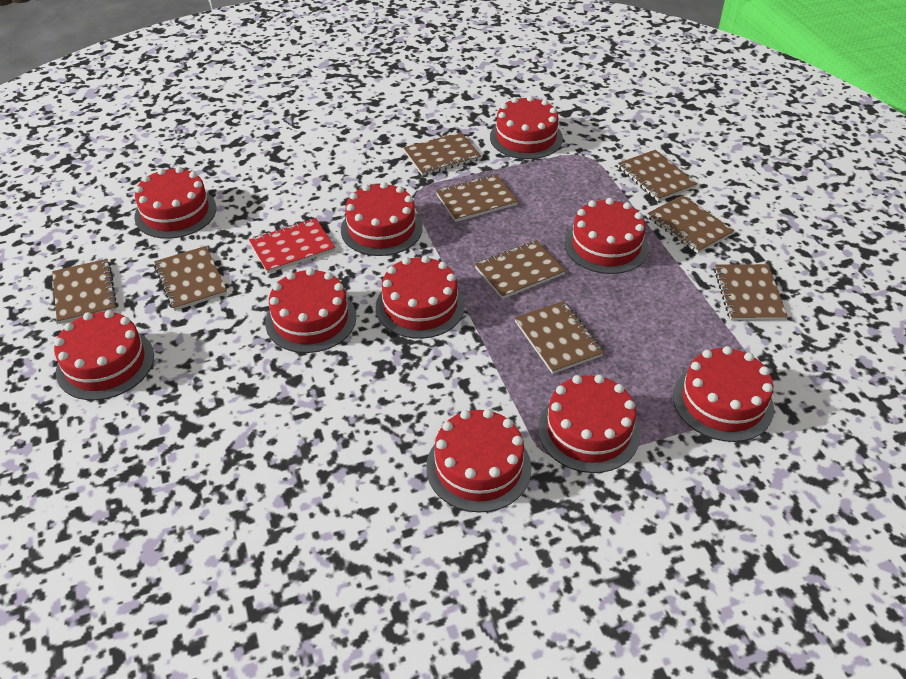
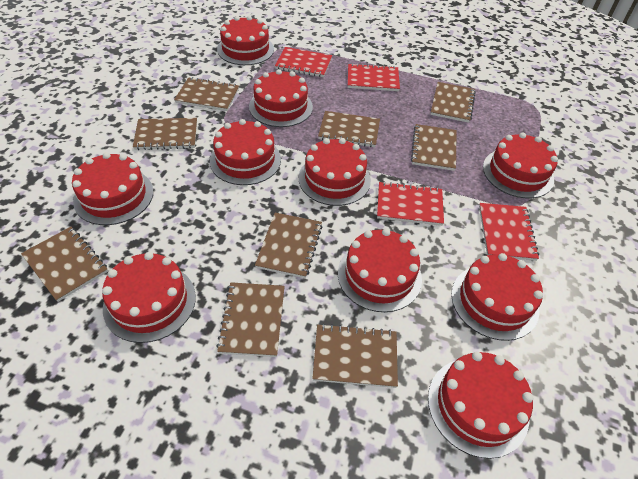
red notebook: 1 -> 4

